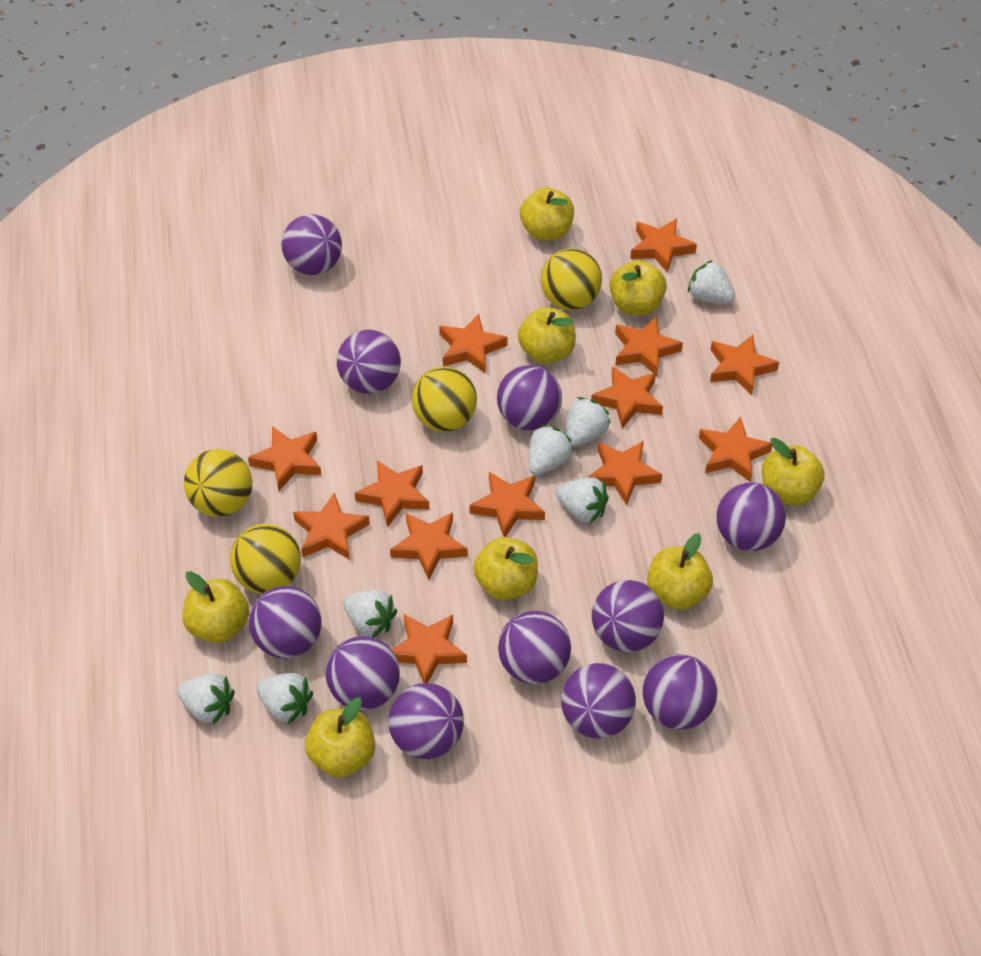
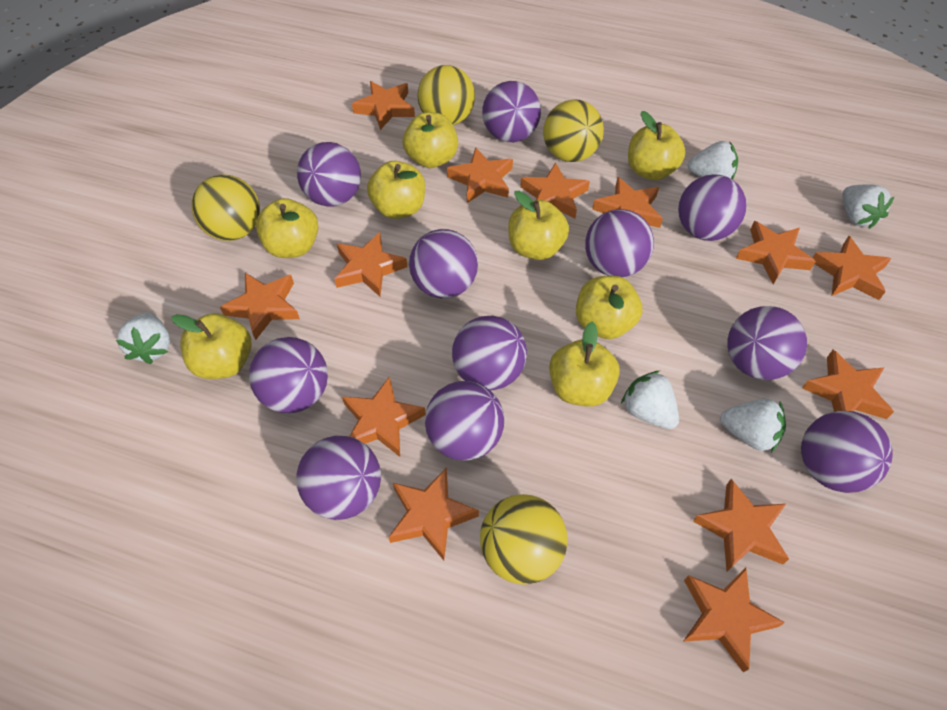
white strawberry: 7 -> 5

